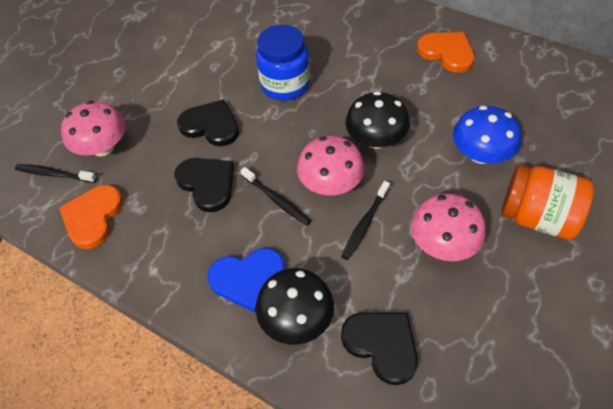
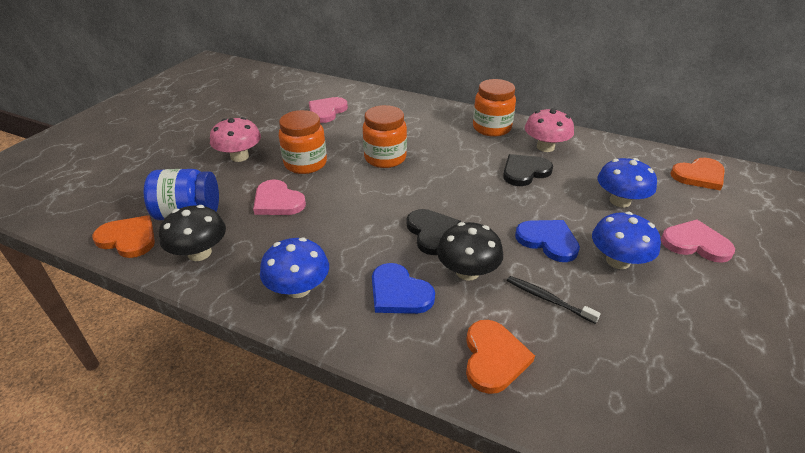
black heart: 3 -> 2
black toothbrush: 3 -> 1
blue heart: 1 -> 2
blue mushroom: 1 -> 3
orange heart: 2 -> 3
orange jar: 1 -> 3
pink heart: 0 -> 3
pink mushroom: 3 -> 2

